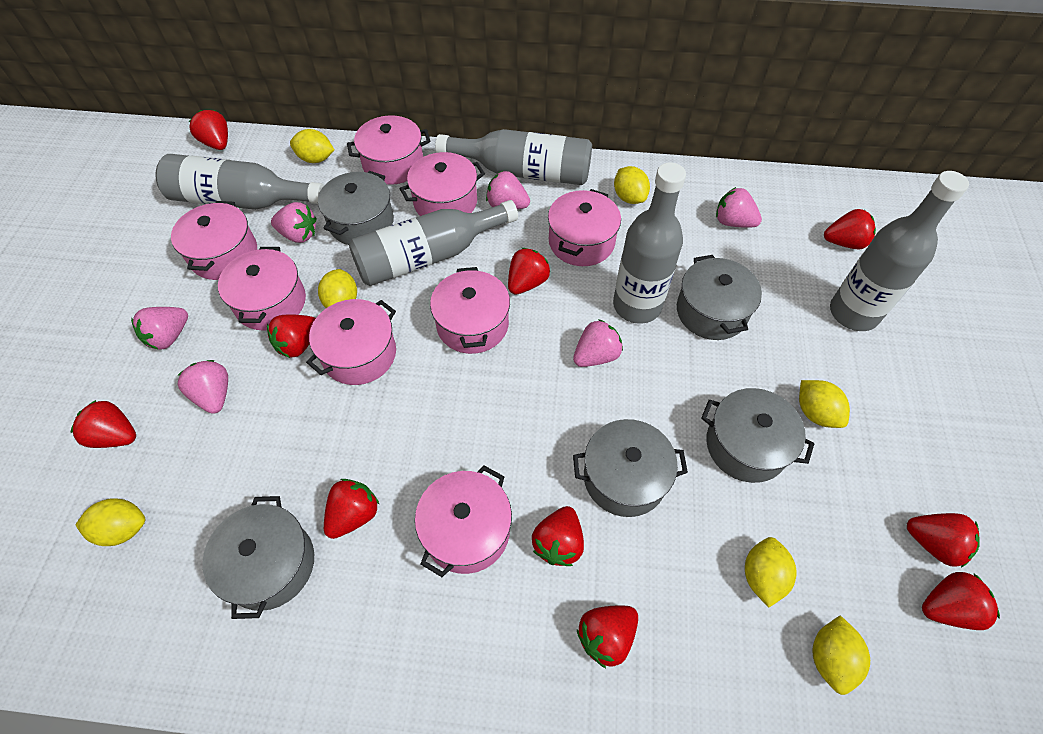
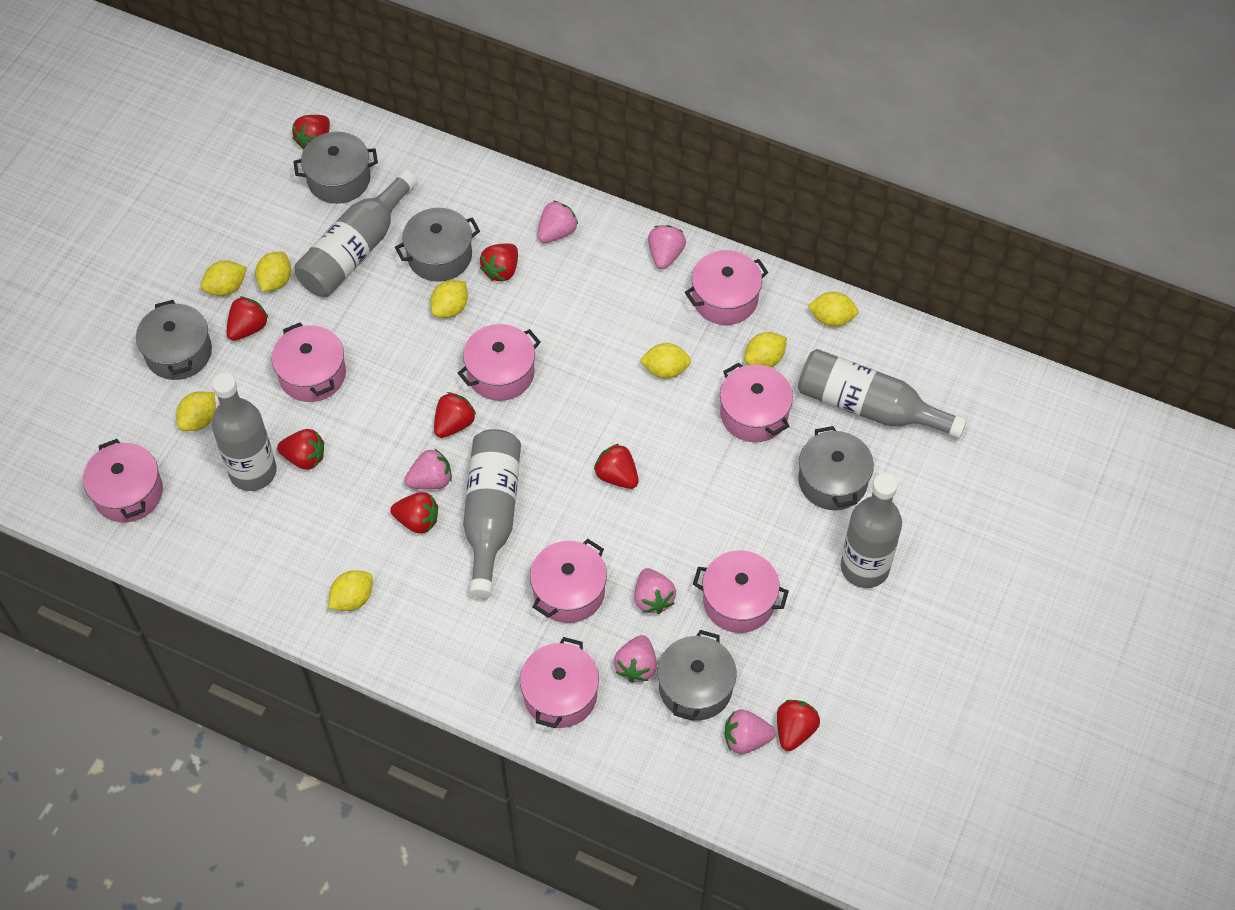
red strawberry: 10 -> 8
yellow lemon: 7 -> 8

